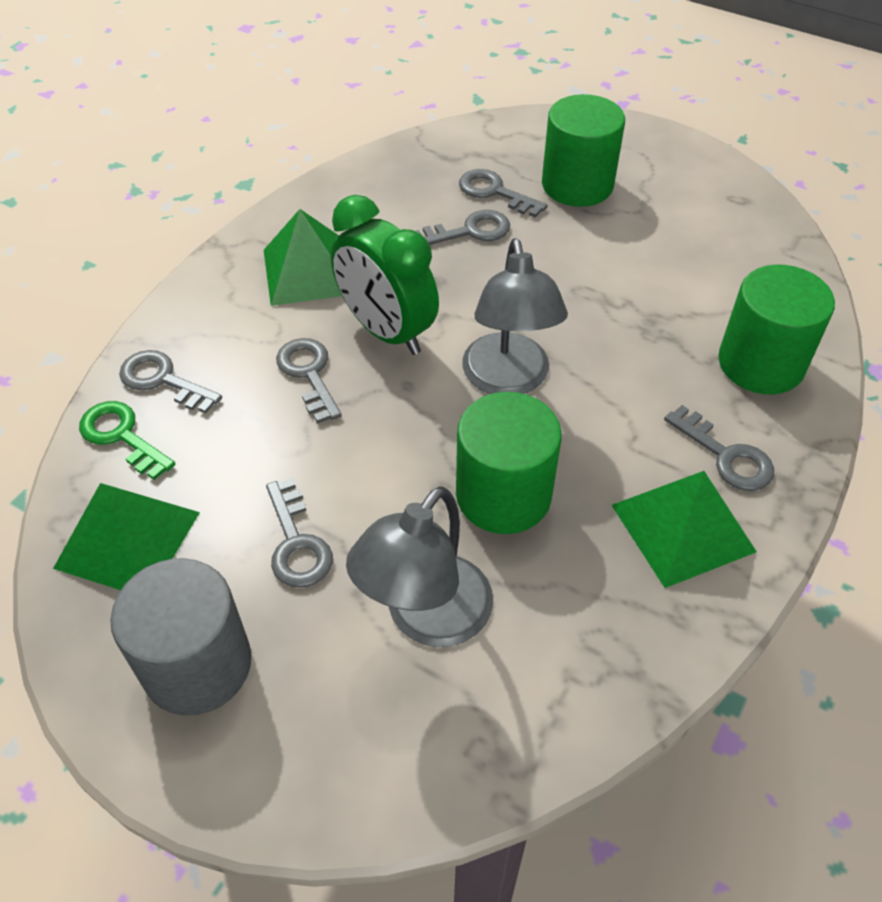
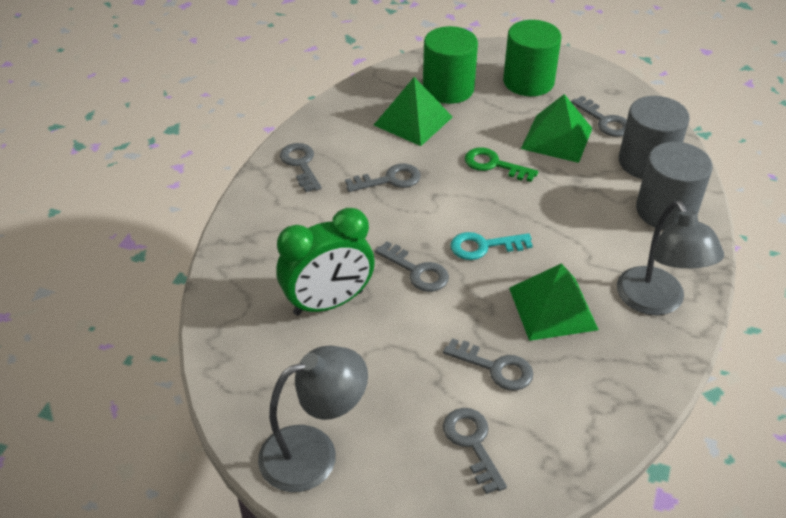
green cylinder: 3 -> 2
grey cylinder: 1 -> 2
turquoise key: 0 -> 1

